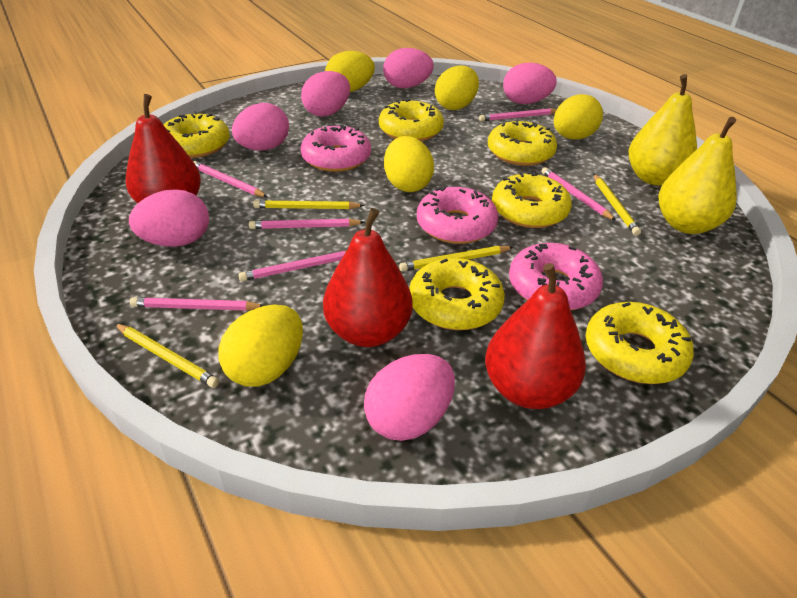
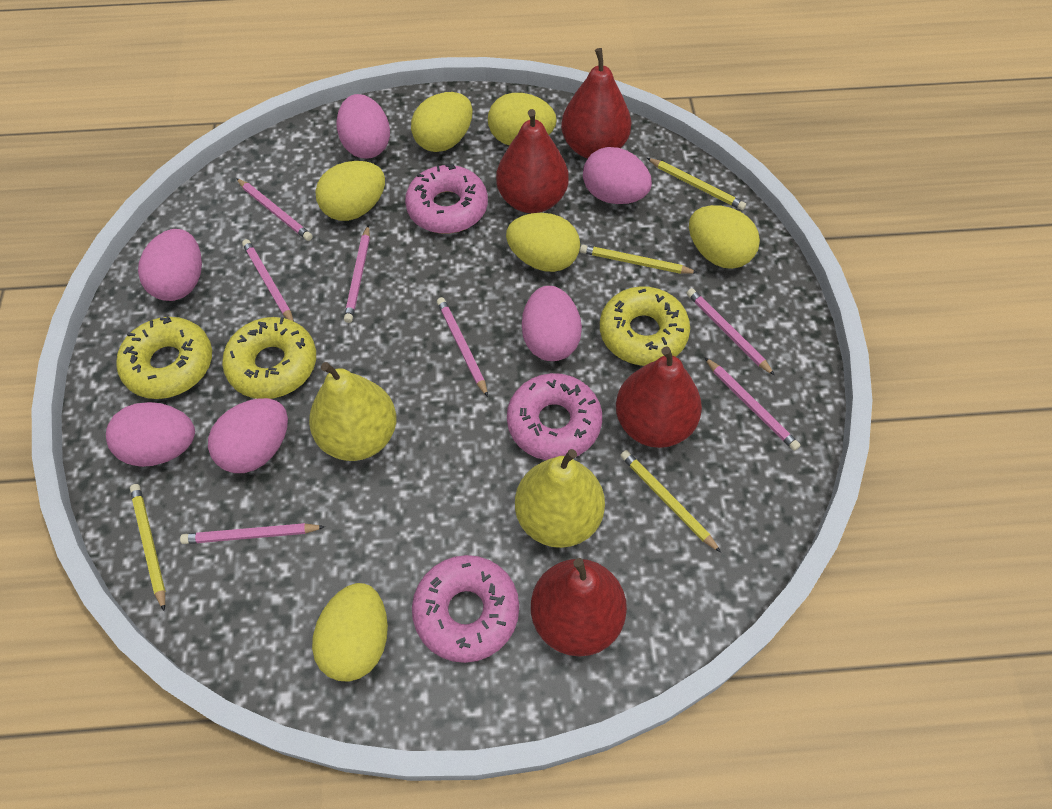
pink pencil: 6 -> 7
red pear: 3 -> 4
yellow donut: 6 -> 3
yellow egg: 5 -> 6

